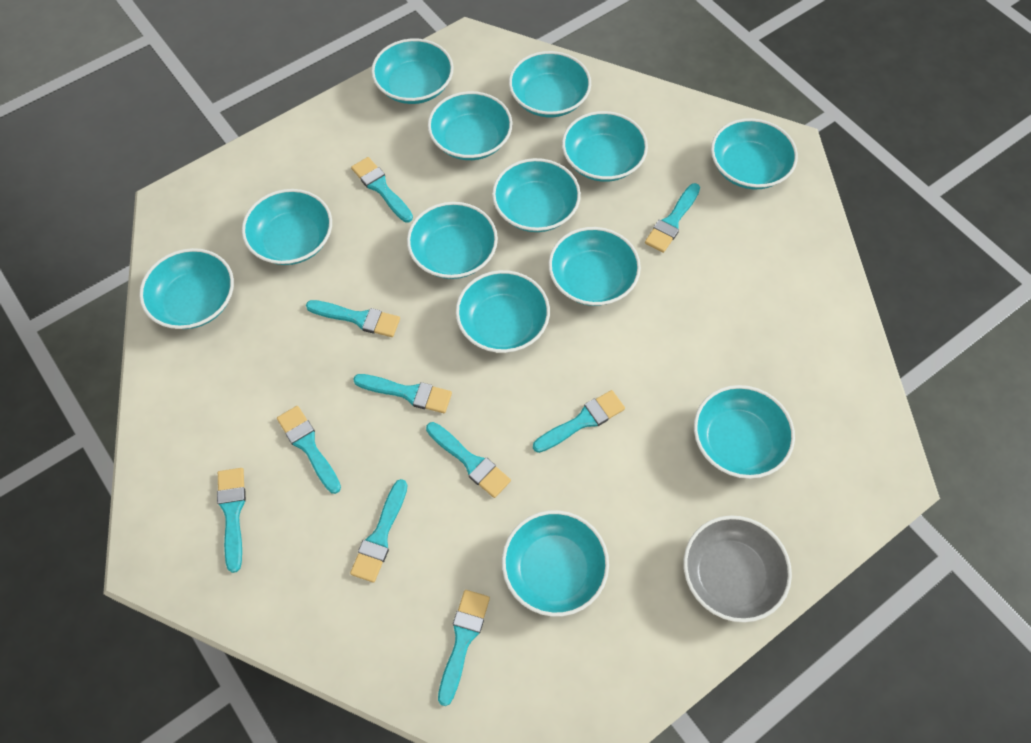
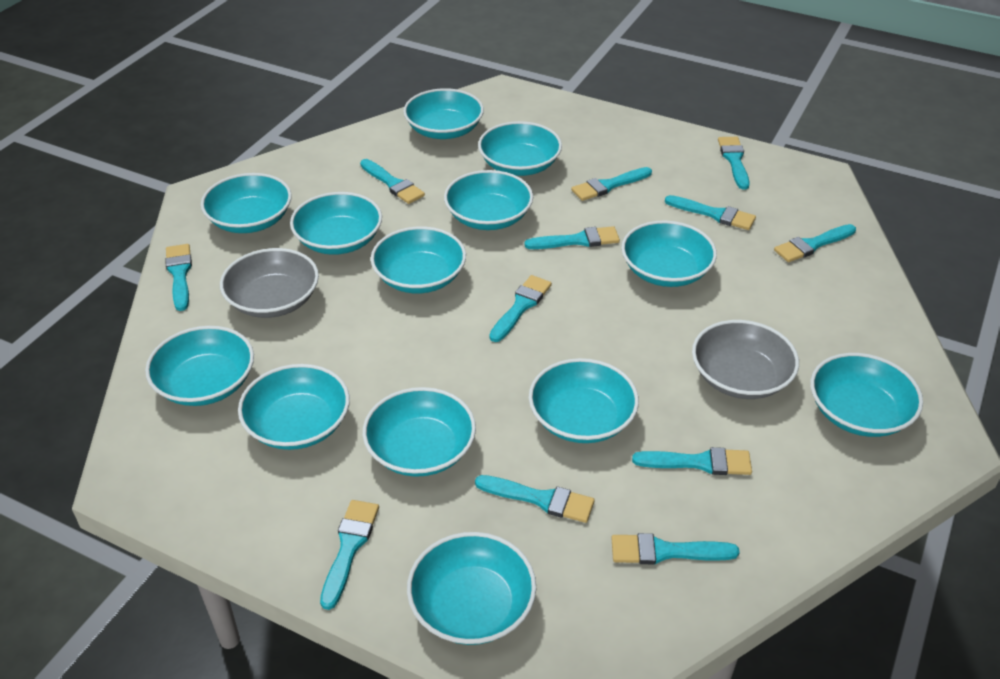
grey bowl: 1 -> 2
turquoise brush: 10 -> 12

